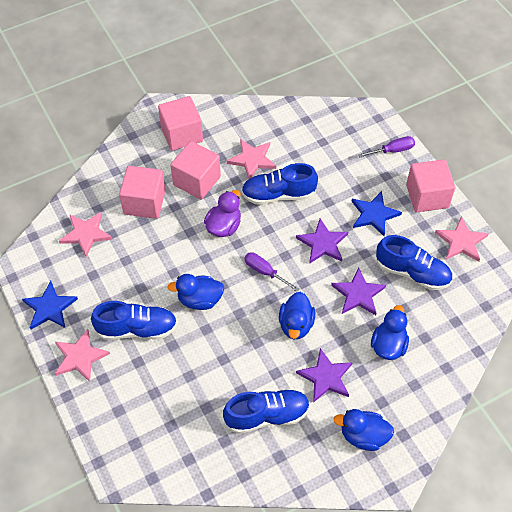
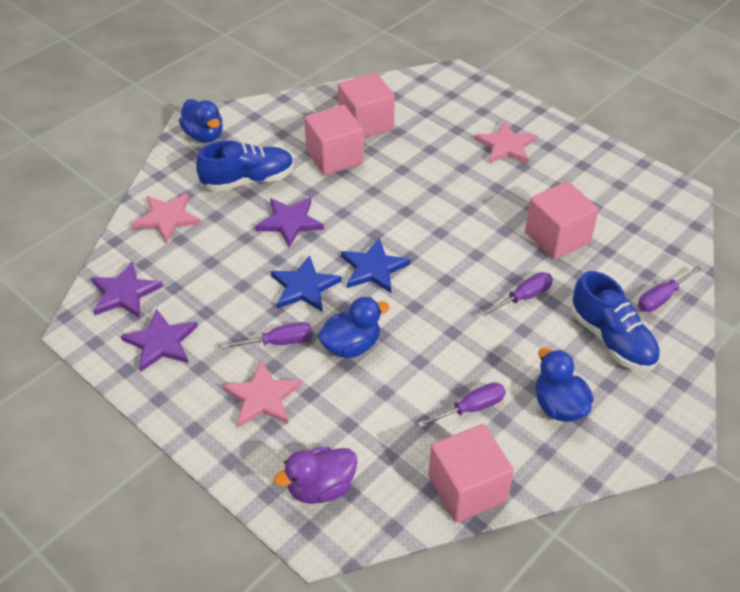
blue duck: 4 -> 3
blue shoe: 4 -> 2
pink star: 4 -> 3
purple screwdriver: 2 -> 4

